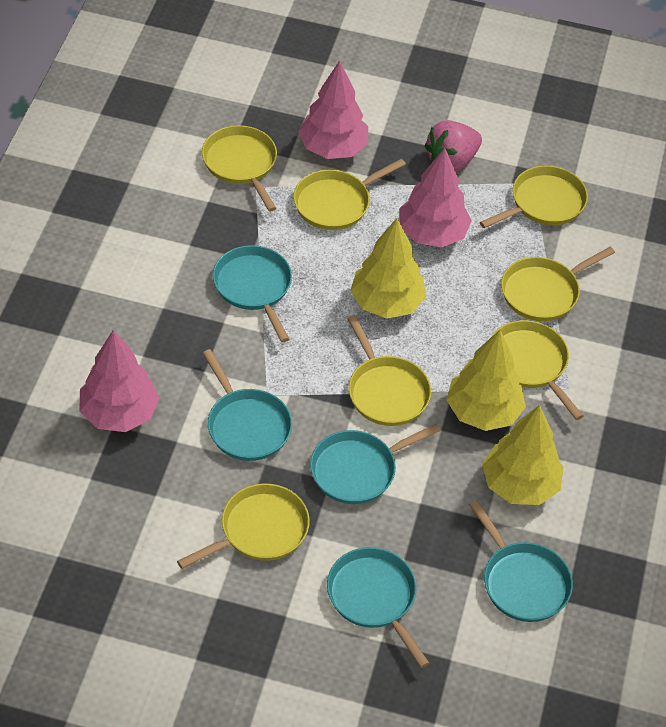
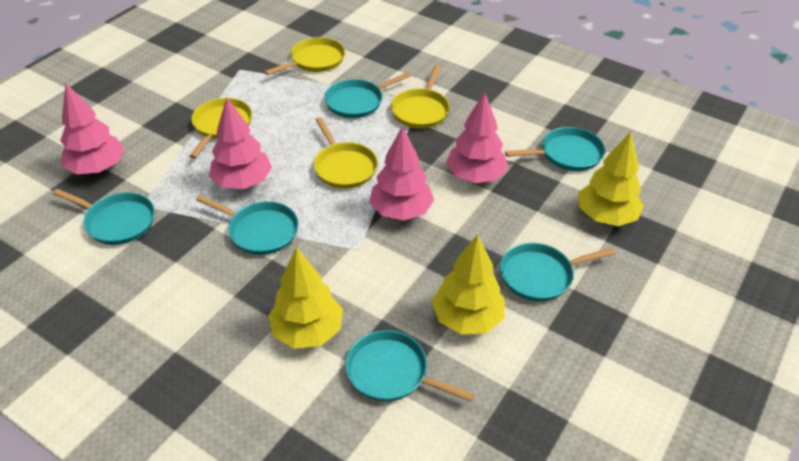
pink strawberry: 1 -> 0
pink tree: 3 -> 4
turquoise pan: 5 -> 6
yellow pan: 7 -> 4

